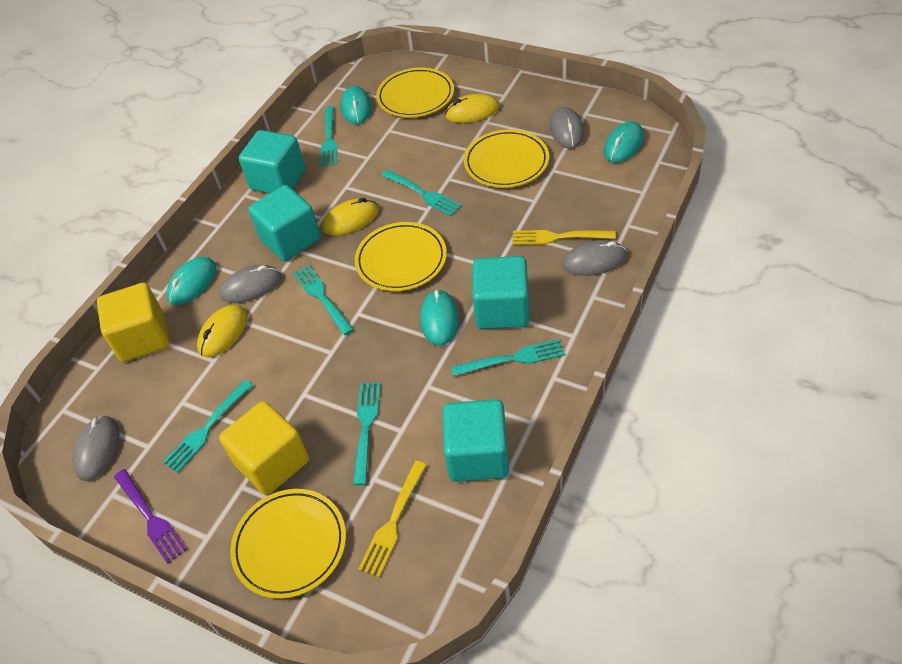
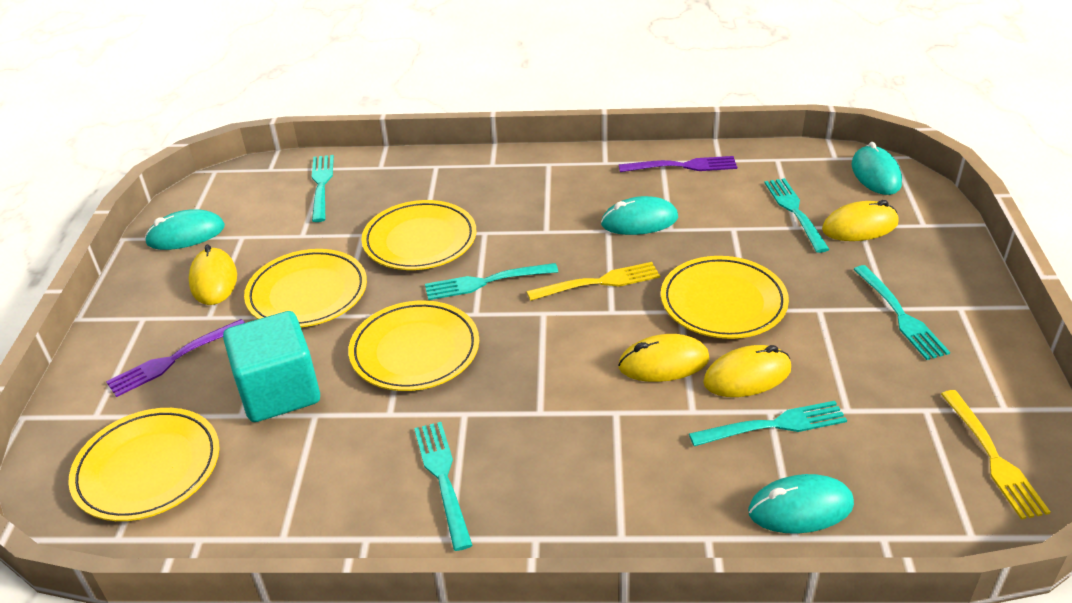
grey mouse: 4 -> 0
purple fork: 1 -> 2
turquoise cube: 4 -> 1
yellow cube: 2 -> 0
yellow mouse: 3 -> 4
yellow plate: 4 -> 5

